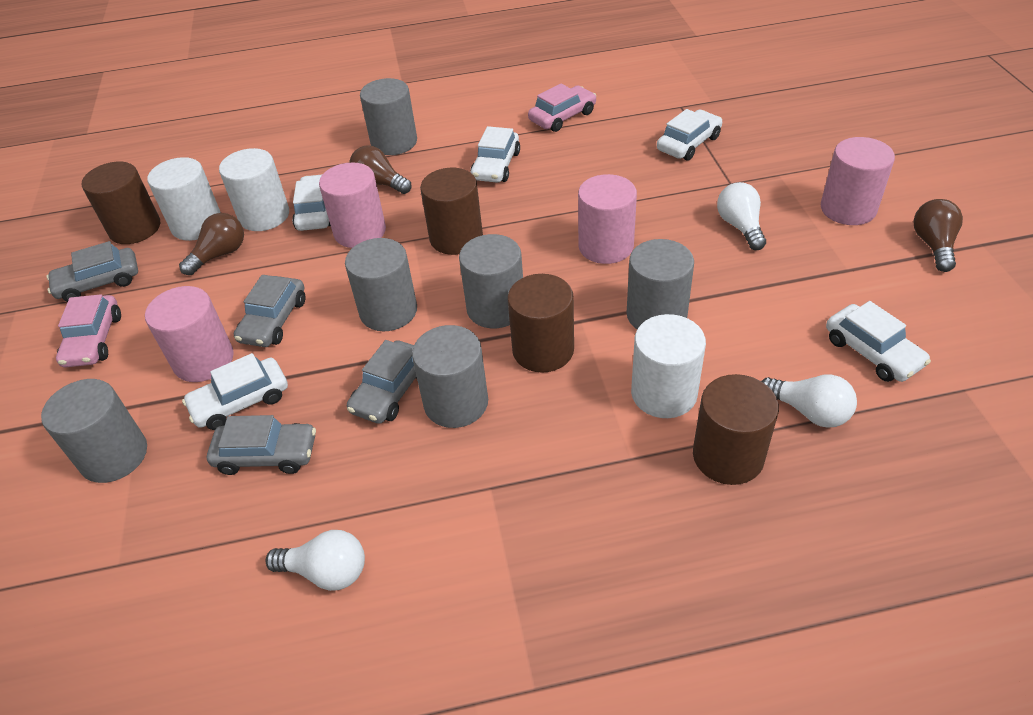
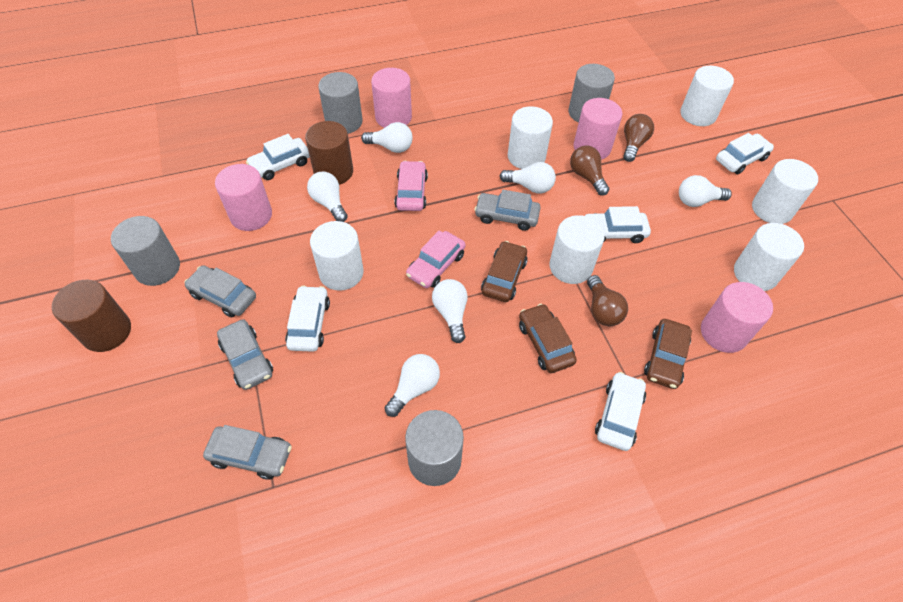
brown car: 0 -> 3
brown cylinder: 4 -> 2
grey cylinder: 6 -> 4
white cylinder: 3 -> 6
white light bulb: 3 -> 6

